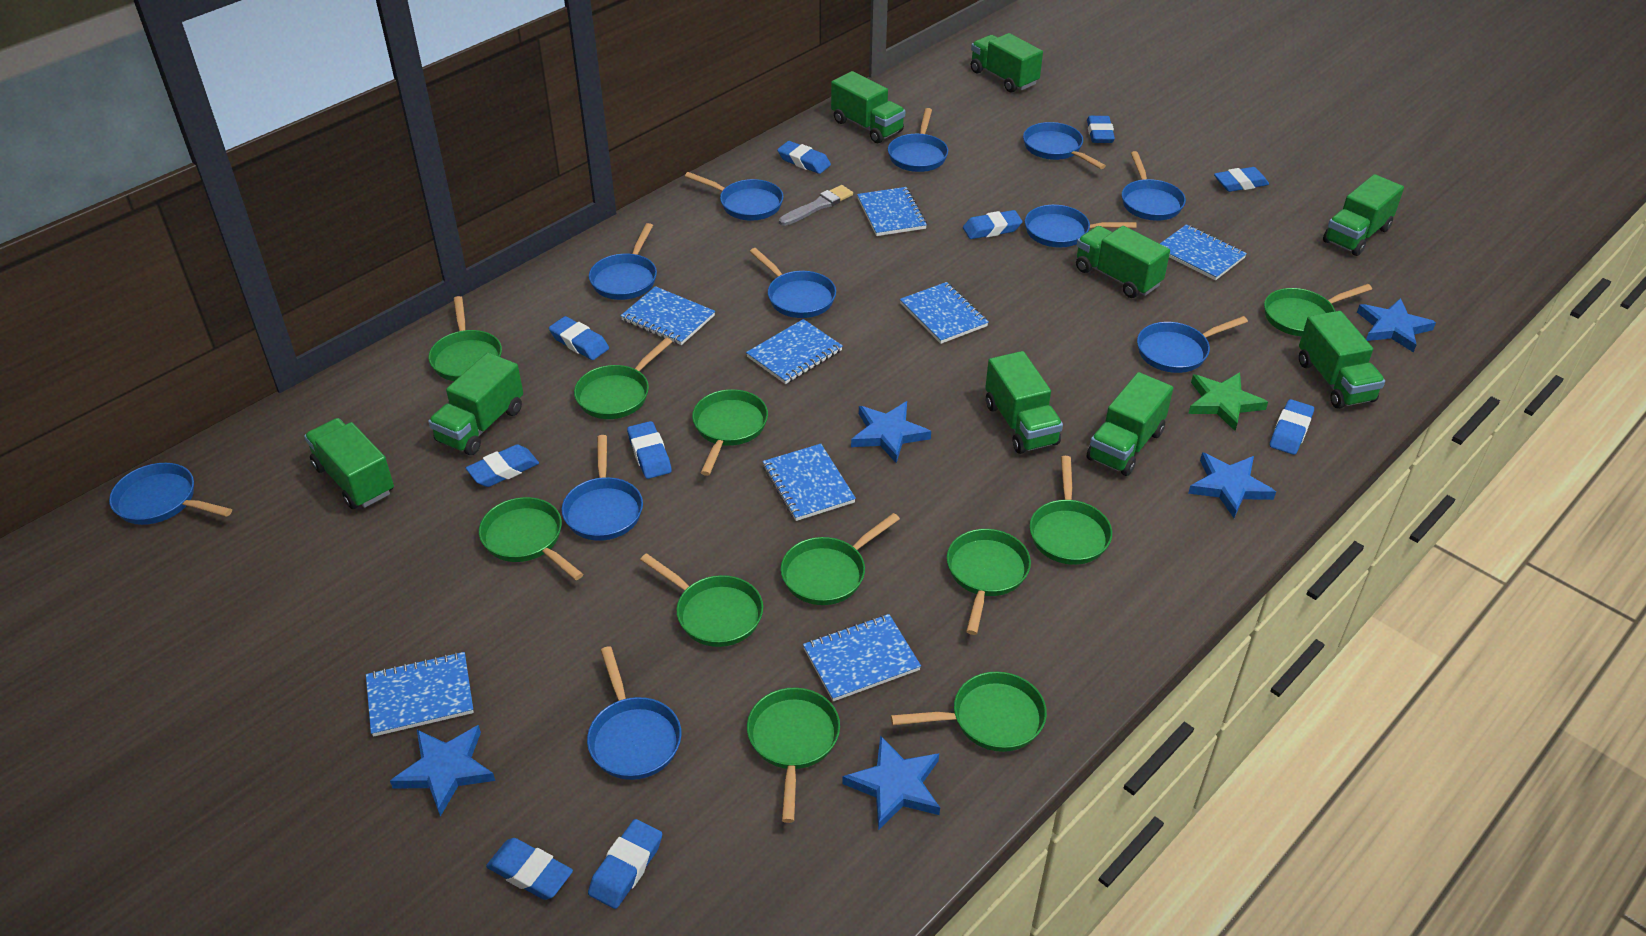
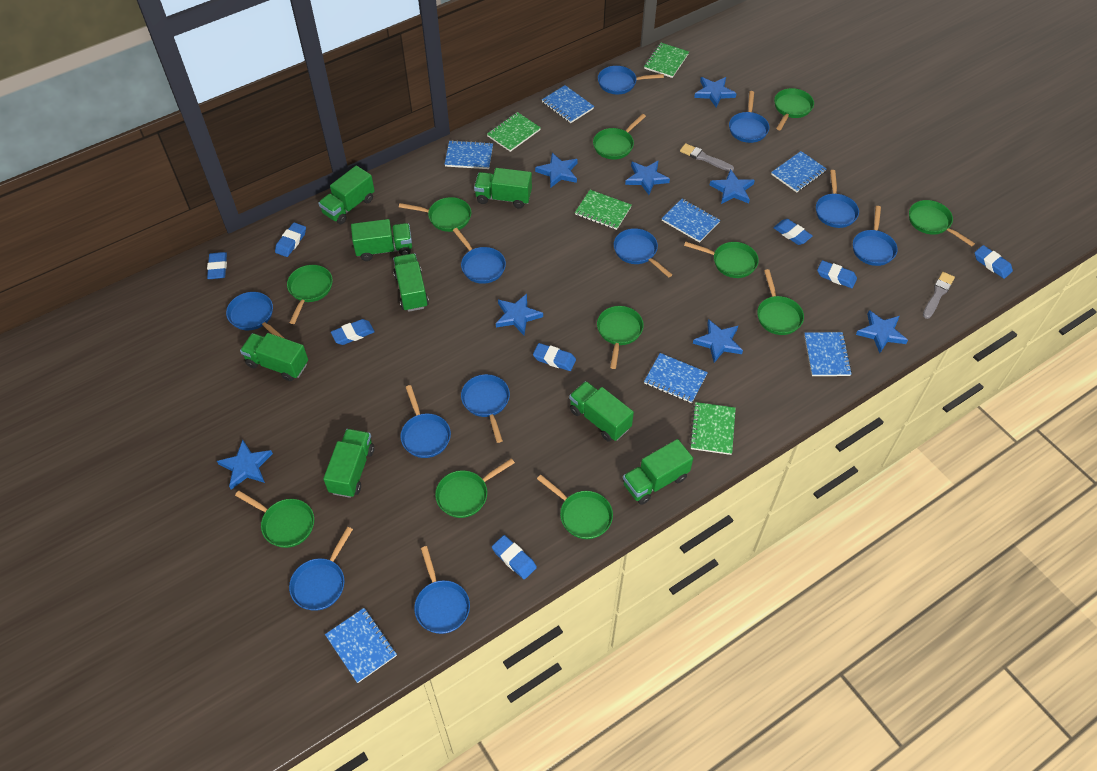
blue eraser: 10 -> 8
blue notebook: 8 -> 7
blue star: 5 -> 8
green notebook: 0 -> 4
green star: 1 -> 0
green truck: 9 -> 8
grey brush: 1 -> 2

